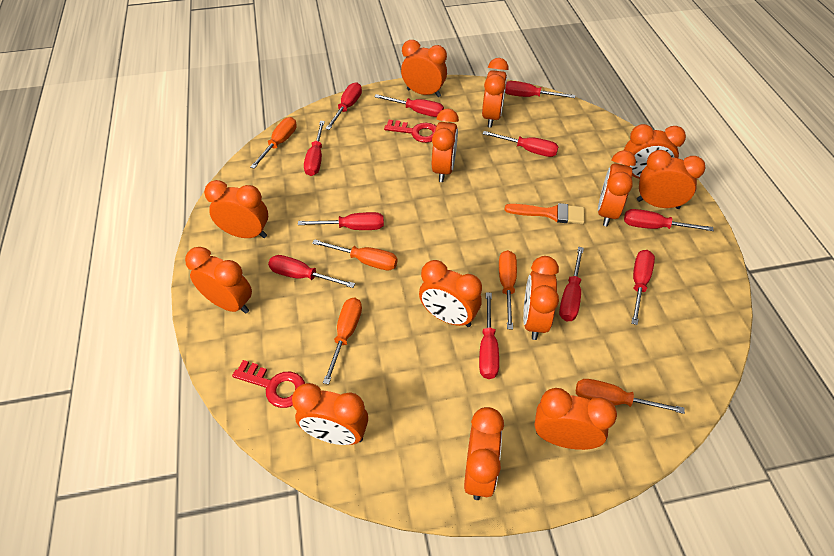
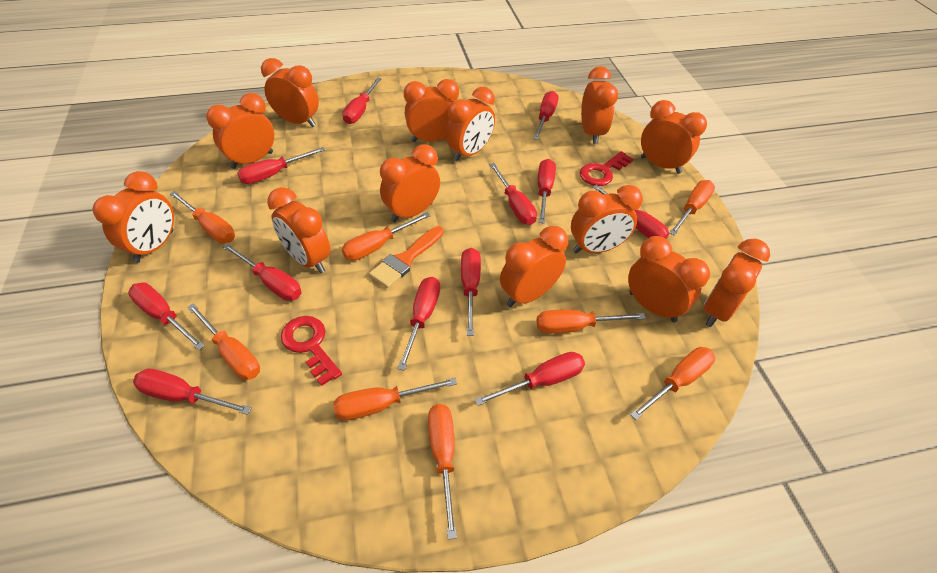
orange screwdriver: 5 -> 8
red screwdriver: 11 -> 12

